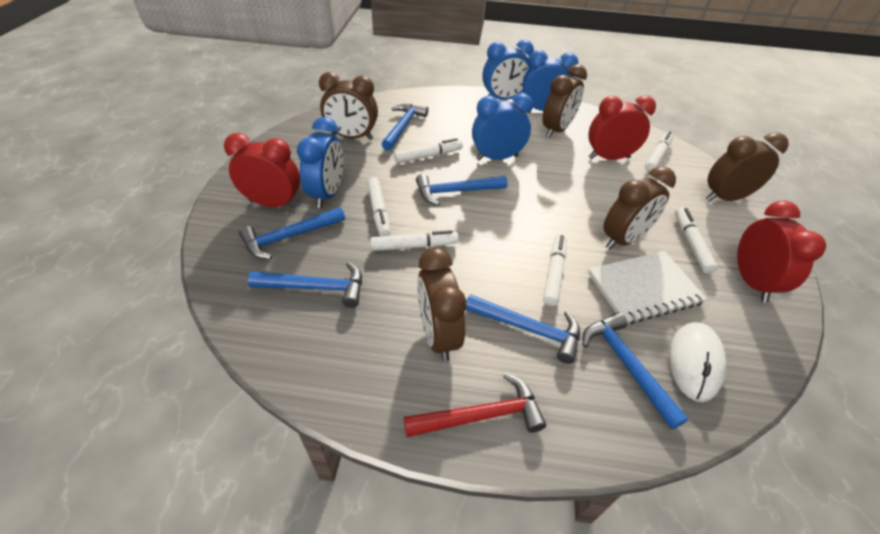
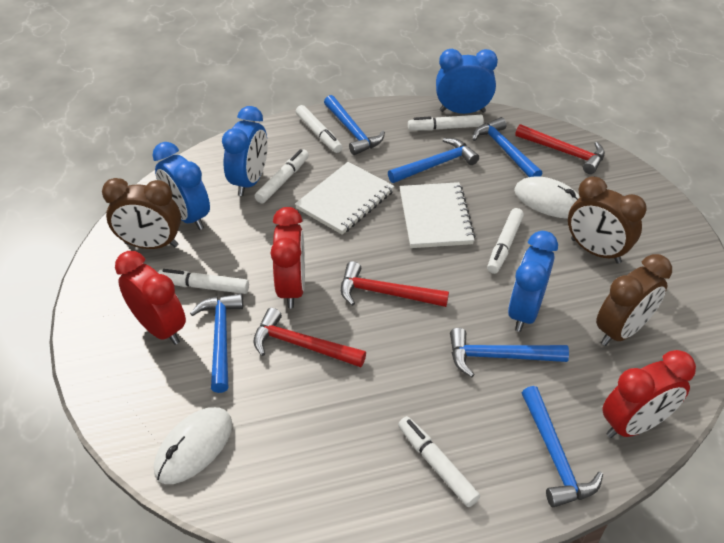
brown clock: 5 -> 3
red hammer: 1 -> 3
white mouse: 1 -> 2
white notebook: 1 -> 2

